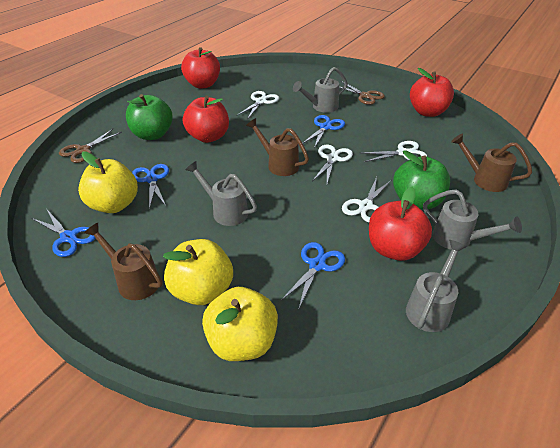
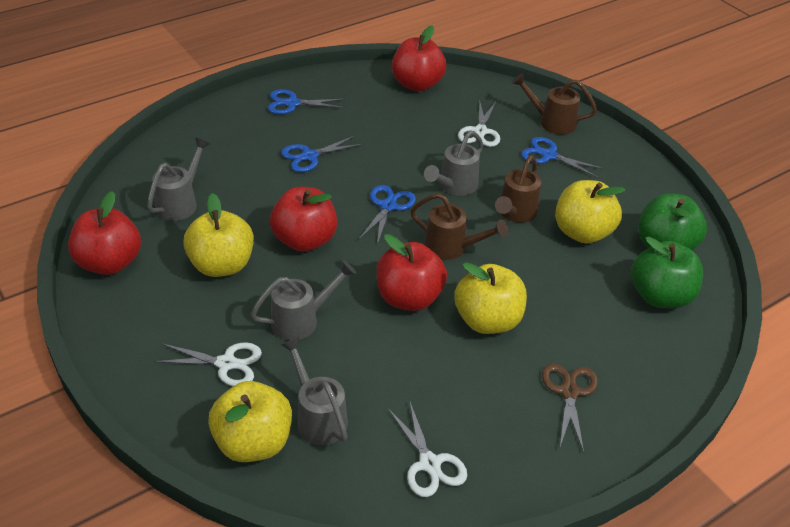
brown scissors: 2 -> 1
white scissors: 4 -> 3
yellow apple: 3 -> 4

